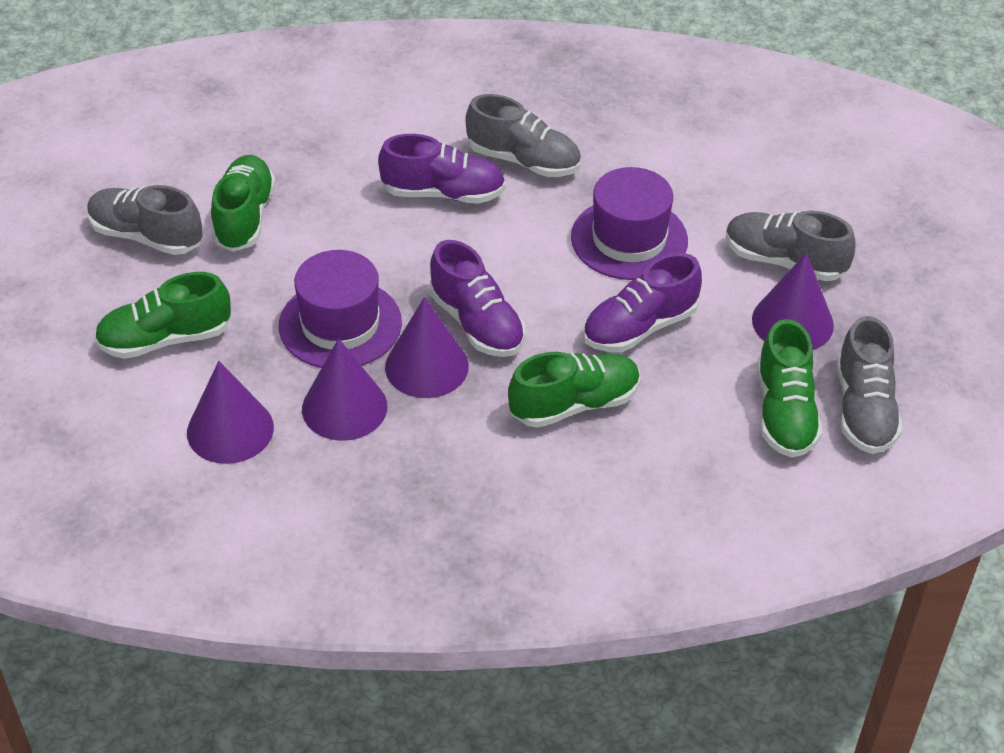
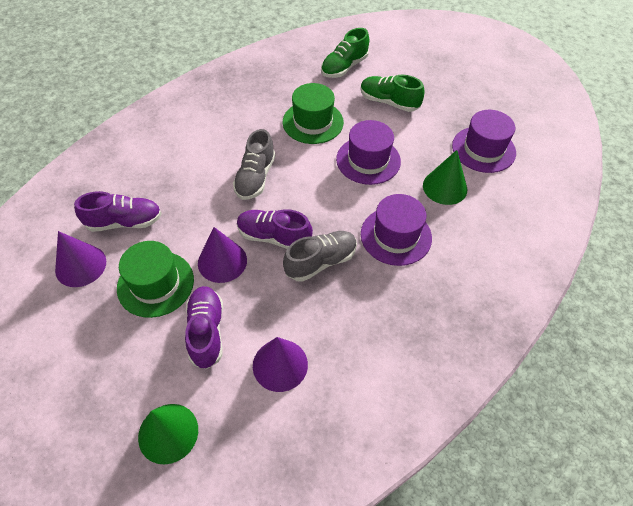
green cone: 0 -> 2
green hat: 0 -> 2
green shoe: 4 -> 2
grey shoe: 4 -> 2
purple cone: 4 -> 3
purple hat: 2 -> 3

